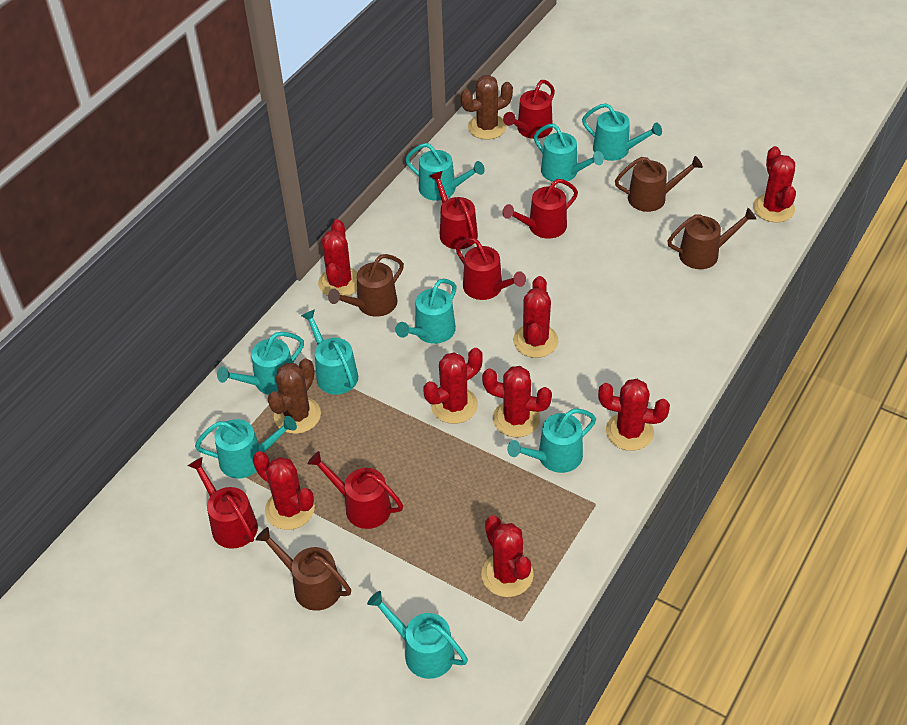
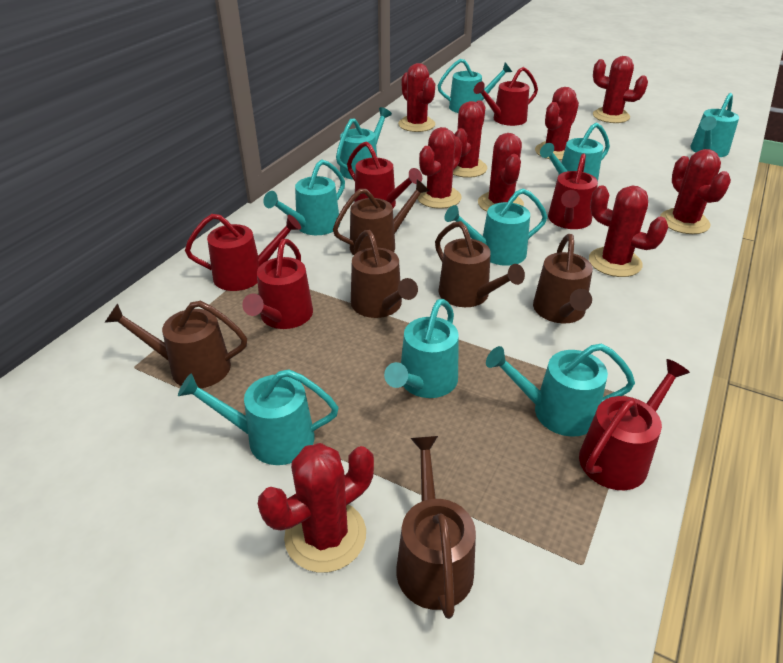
brown cactus: 2 -> 0
brown watering can: 4 -> 6
red cactus: 8 -> 9

